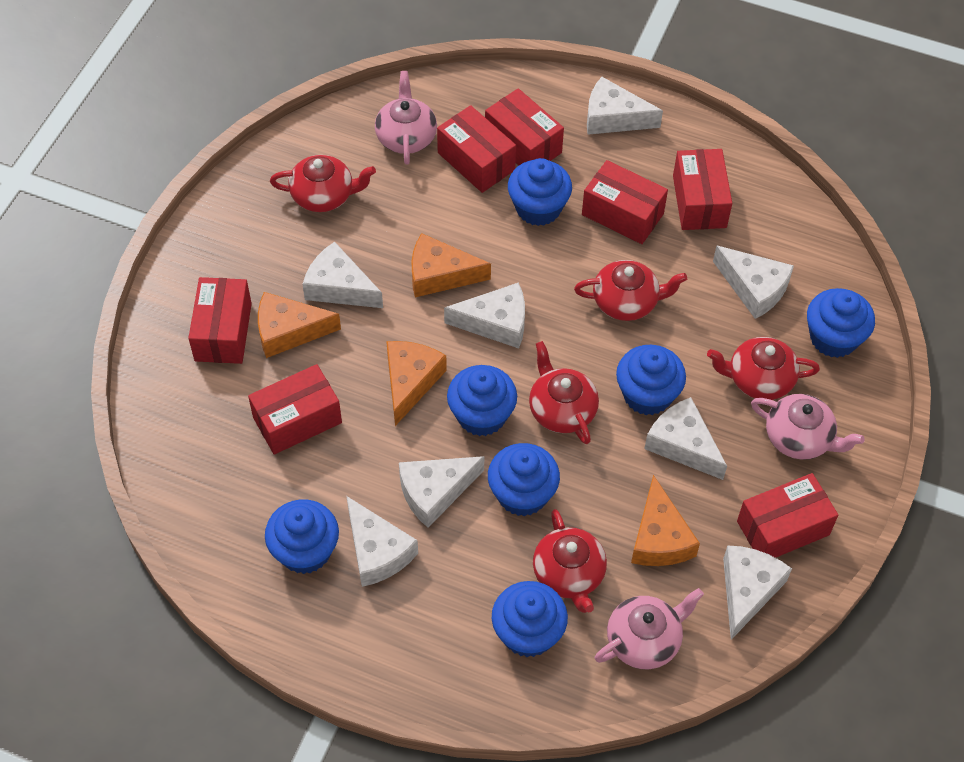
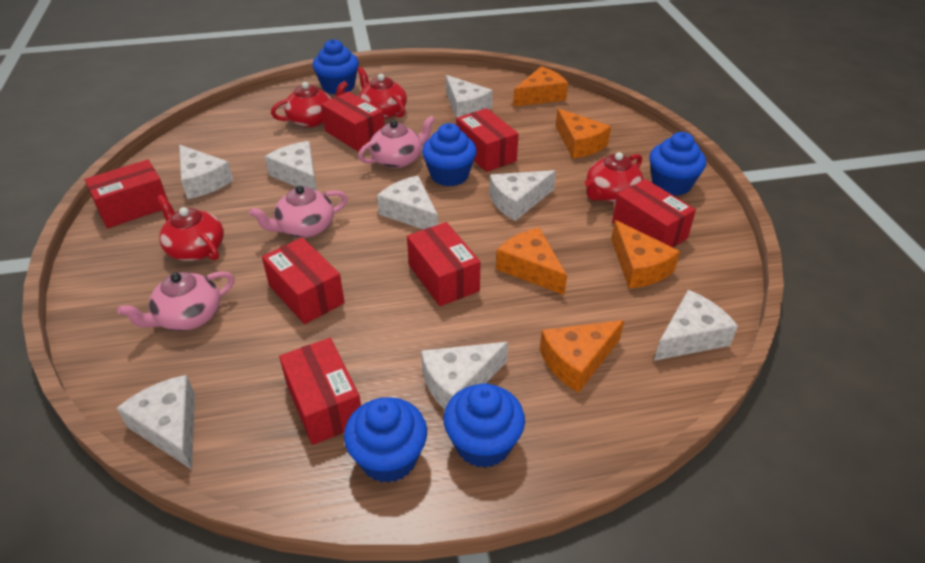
blue cupcake: 7 -> 5
orange cheese: 4 -> 5
red teapot: 5 -> 4

